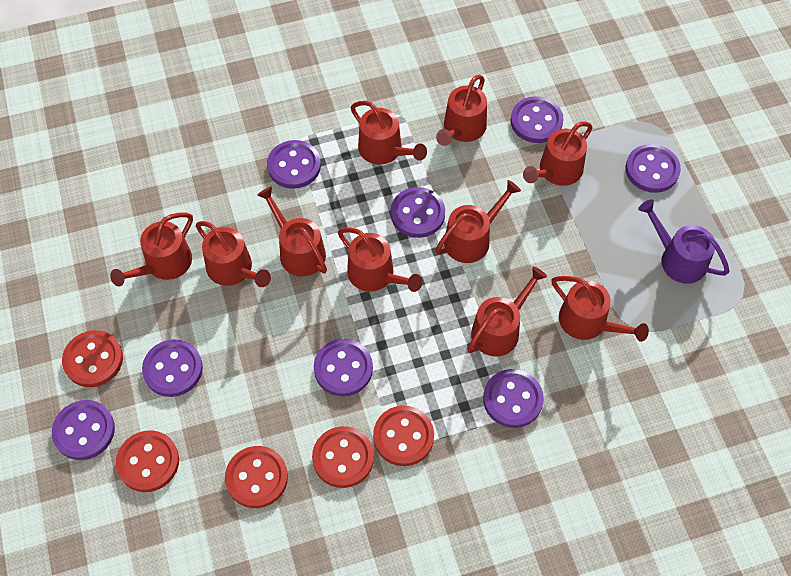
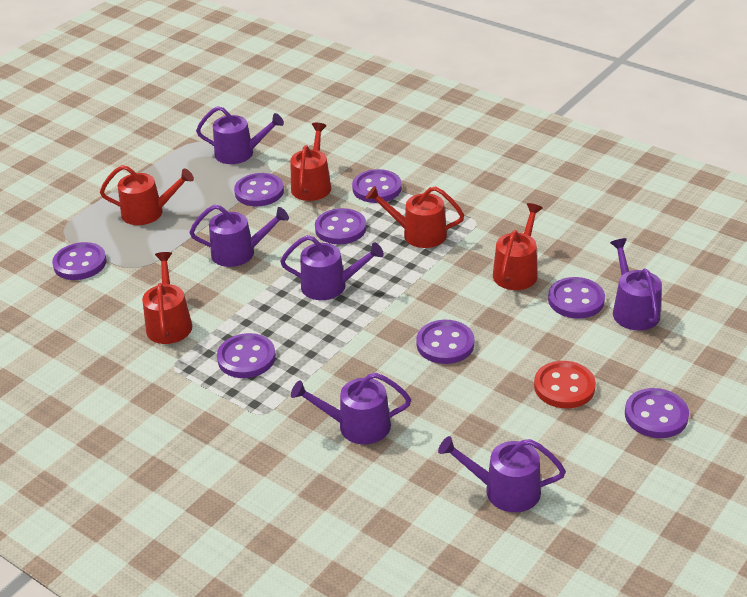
purple watering can: 1 -> 6
red button: 5 -> 1
red watering can: 10 -> 5

